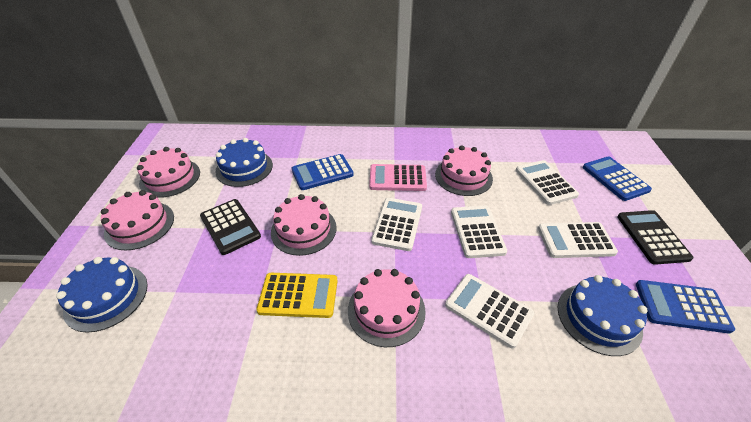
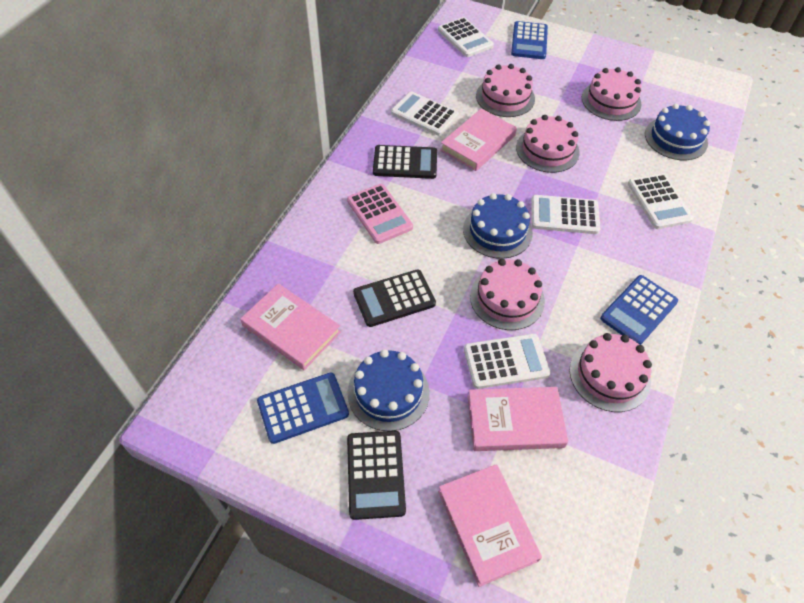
black calculator: 2 -> 3
pink book: 0 -> 4
yellow calculator: 1 -> 0

